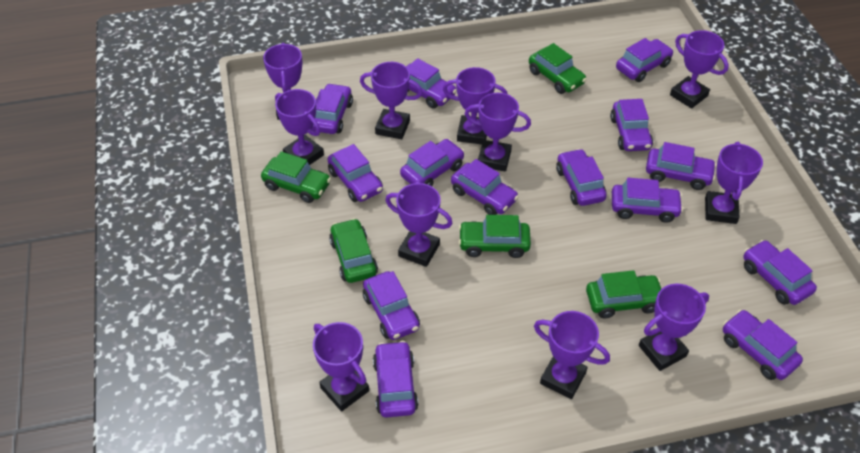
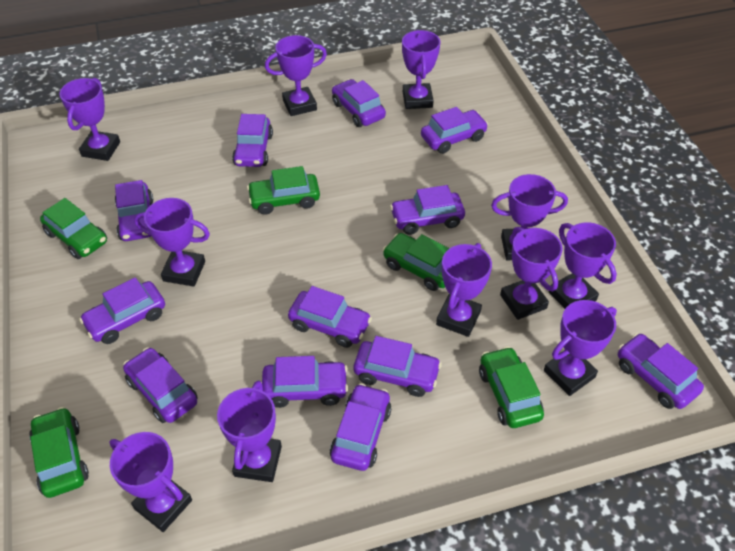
purple car: 14 -> 12

